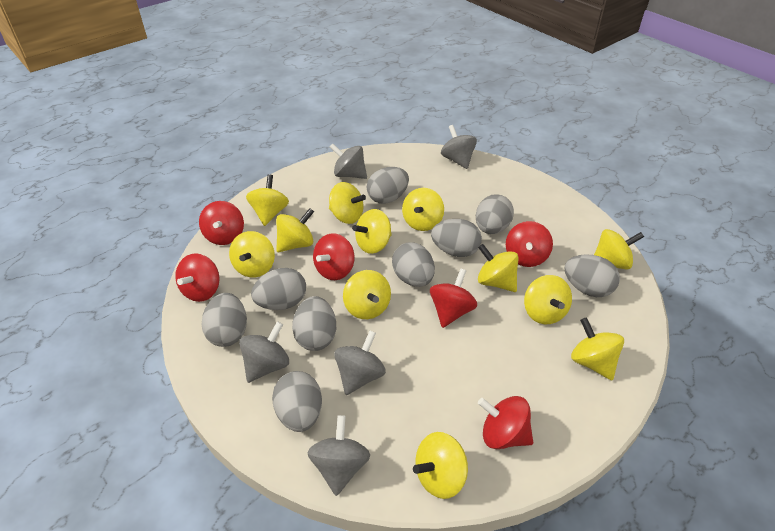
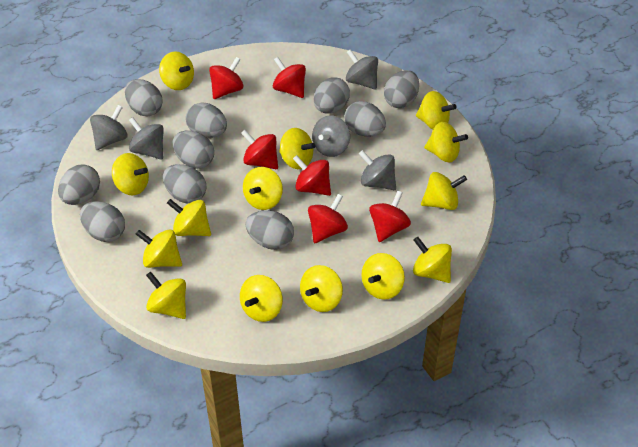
grey egg: 9 -> 10
yellow spinning top: 12 -> 14

